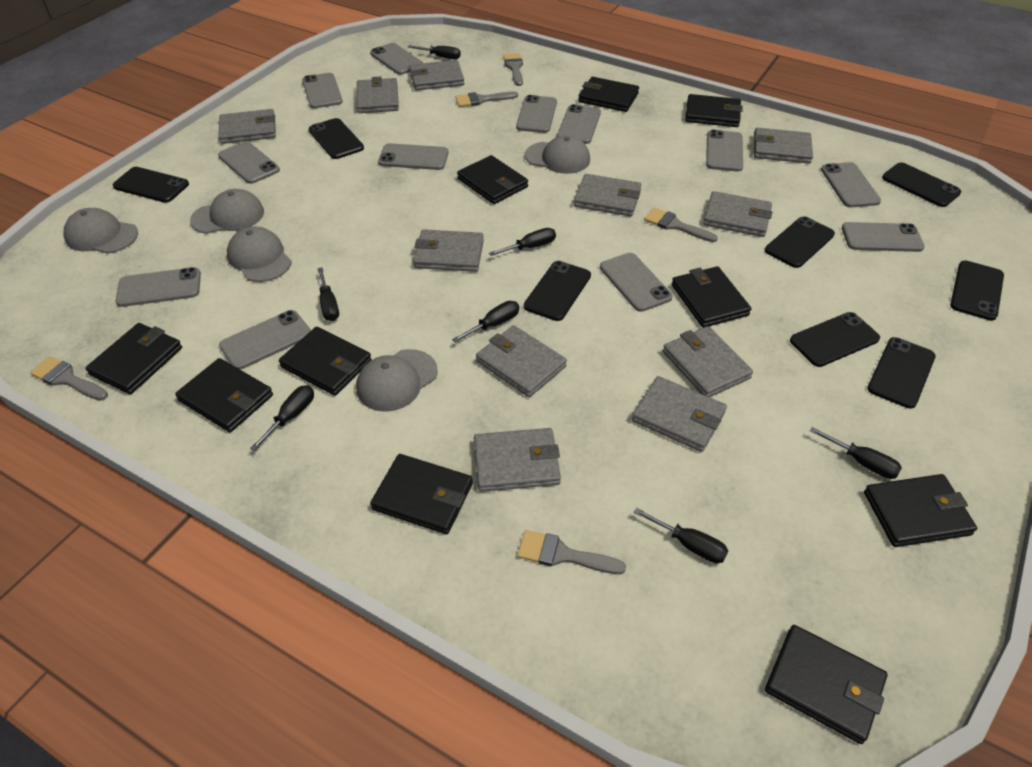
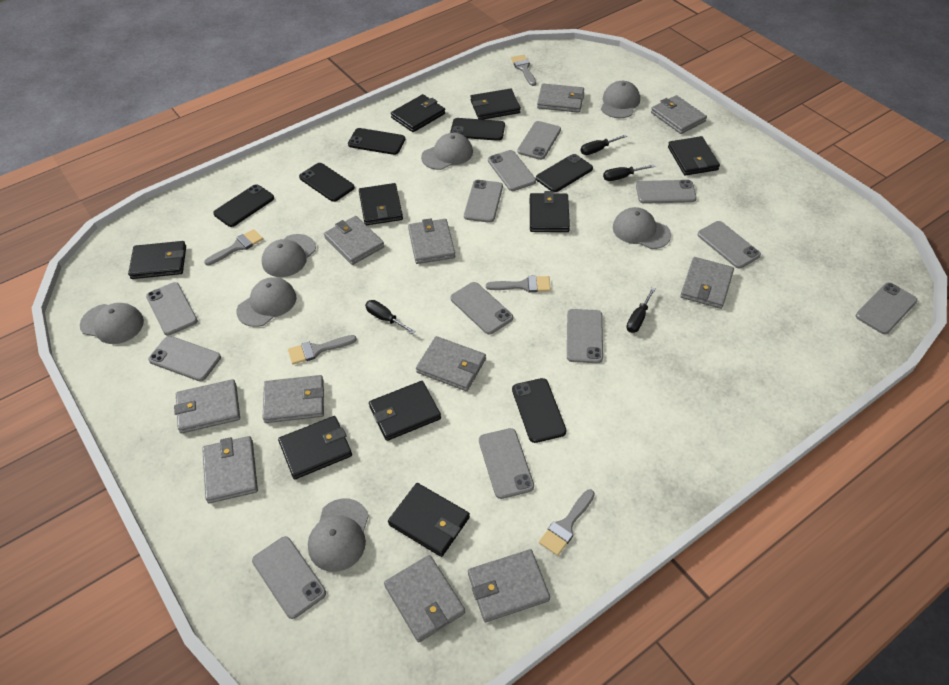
black phone: 8 -> 6
black screwdriver: 7 -> 4
black wallet: 10 -> 9
grey cap: 5 -> 7

